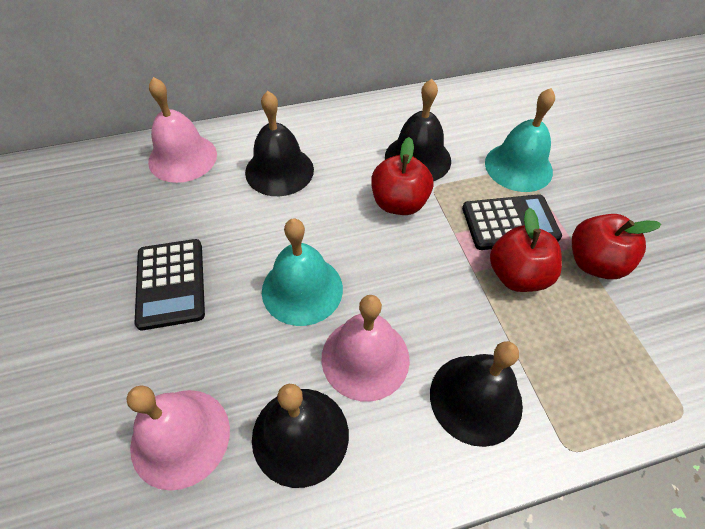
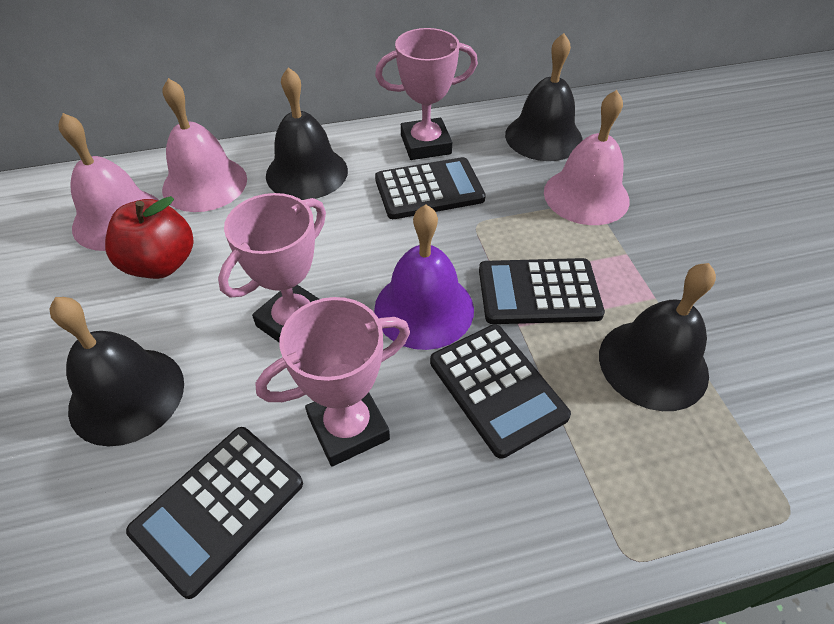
black calculator: 2 -> 4
pink trophy: 0 -> 3
purple bell: 0 -> 1
red apple: 3 -> 1
turquoise bell: 2 -> 0

